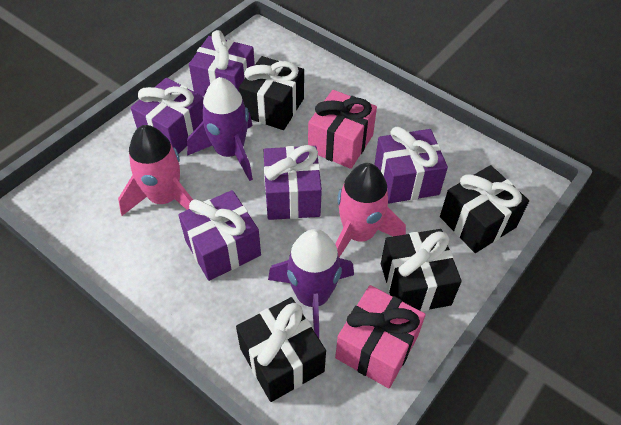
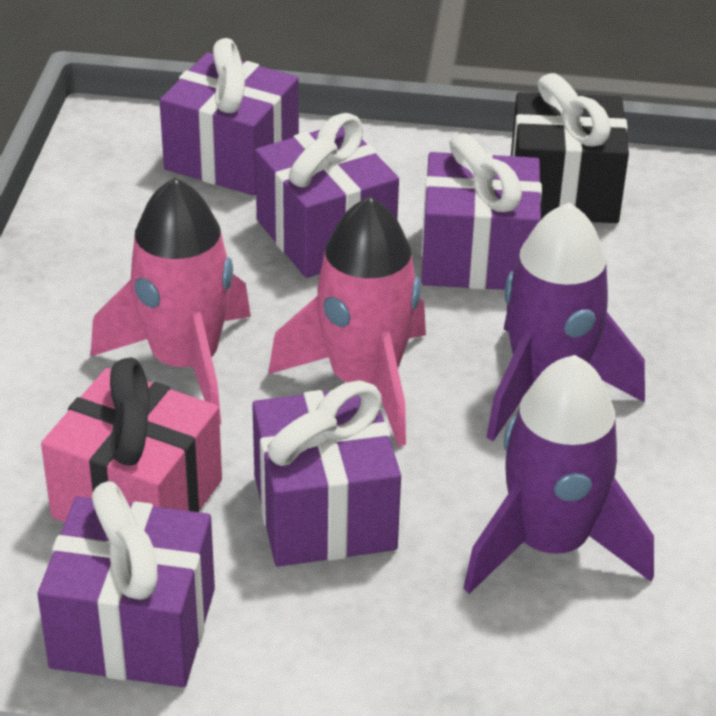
black gift: 4 -> 1
pink gift: 2 -> 1

